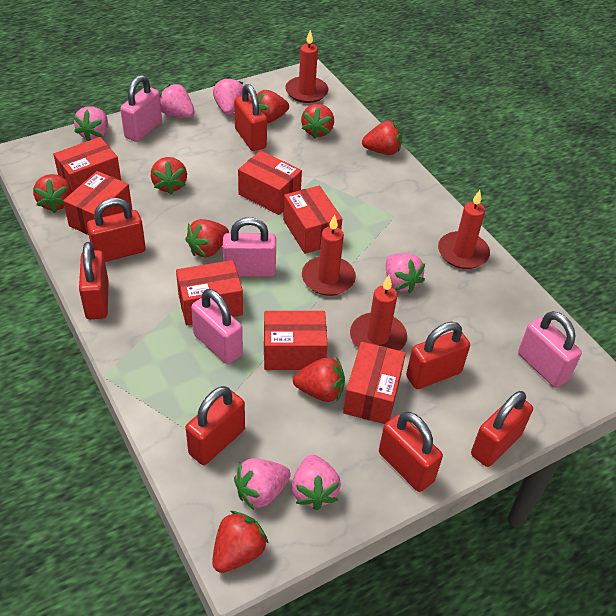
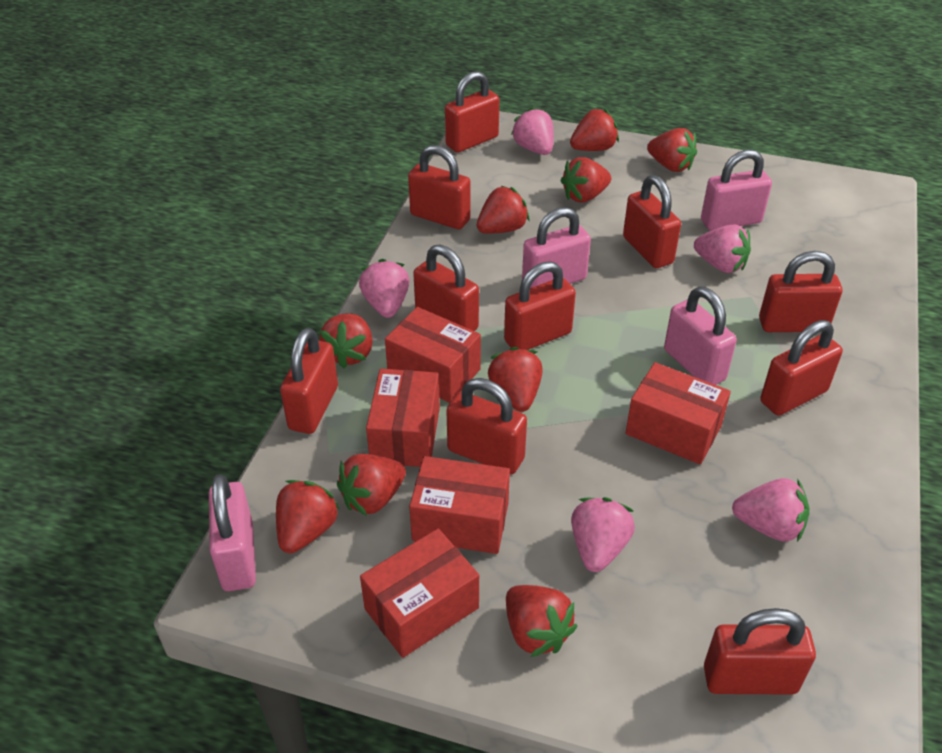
pink strawberry: 6 -> 5
red box: 7 -> 5
red candle: 4 -> 0
red padlock: 7 -> 10
red strawberry: 8 -> 9

